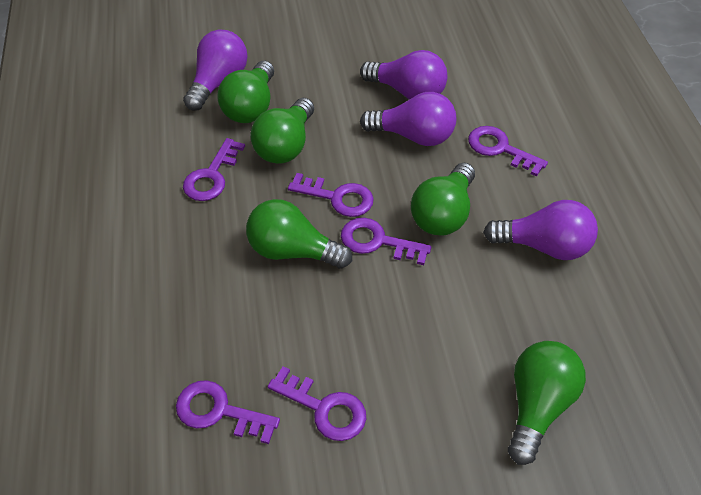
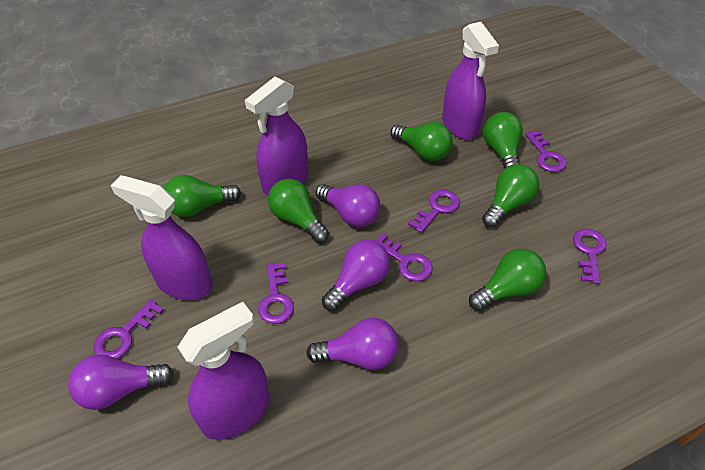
green light bulb: 5 -> 6
purple spray bottle: 0 -> 4

